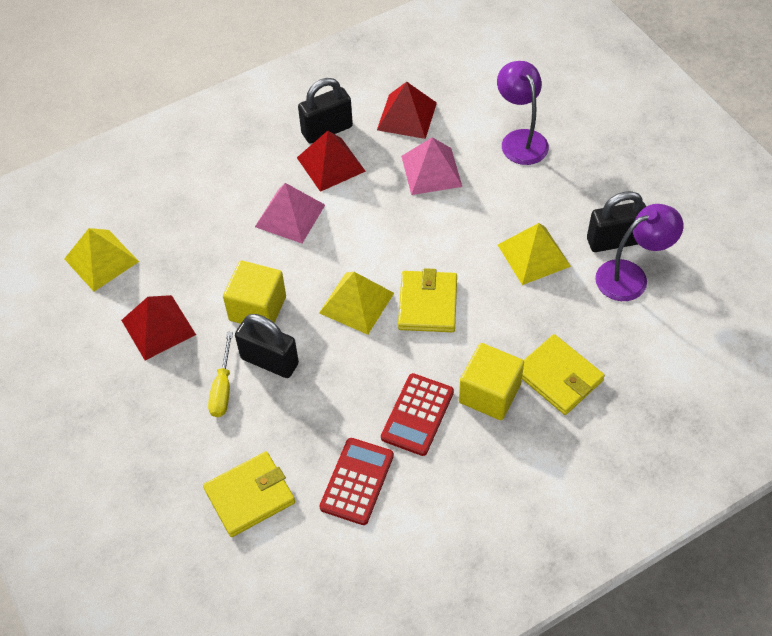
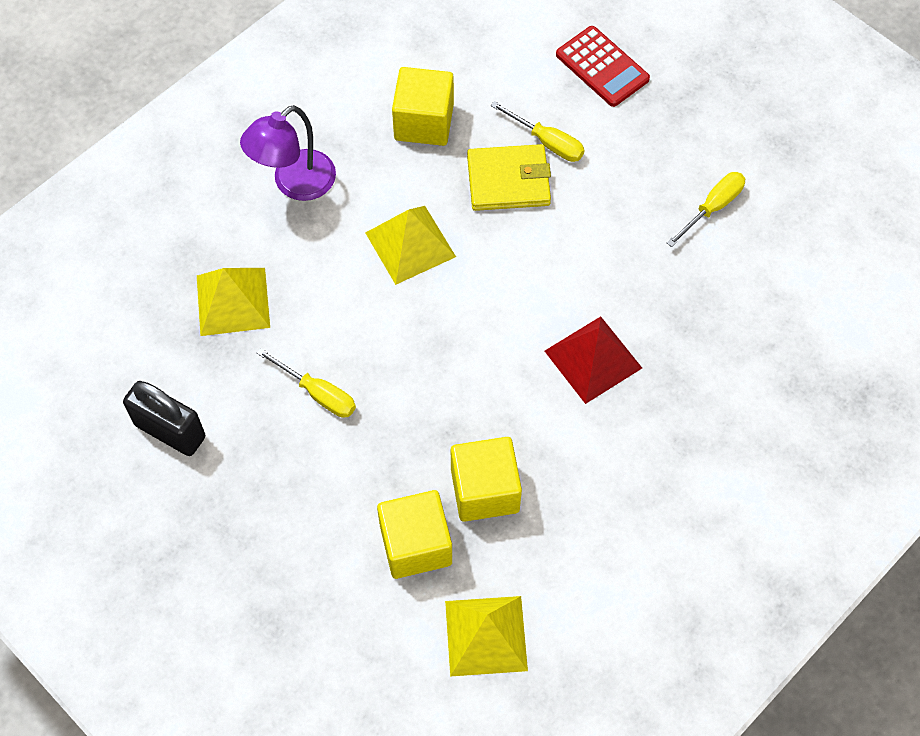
black padlock: 3 -> 1
pink pyramid: 2 -> 0
purple lamp: 2 -> 1
red calculator: 2 -> 1
red pyramid: 3 -> 1
yellow cube: 2 -> 3
yellow screwdriver: 1 -> 3
yellow wallet: 3 -> 1

